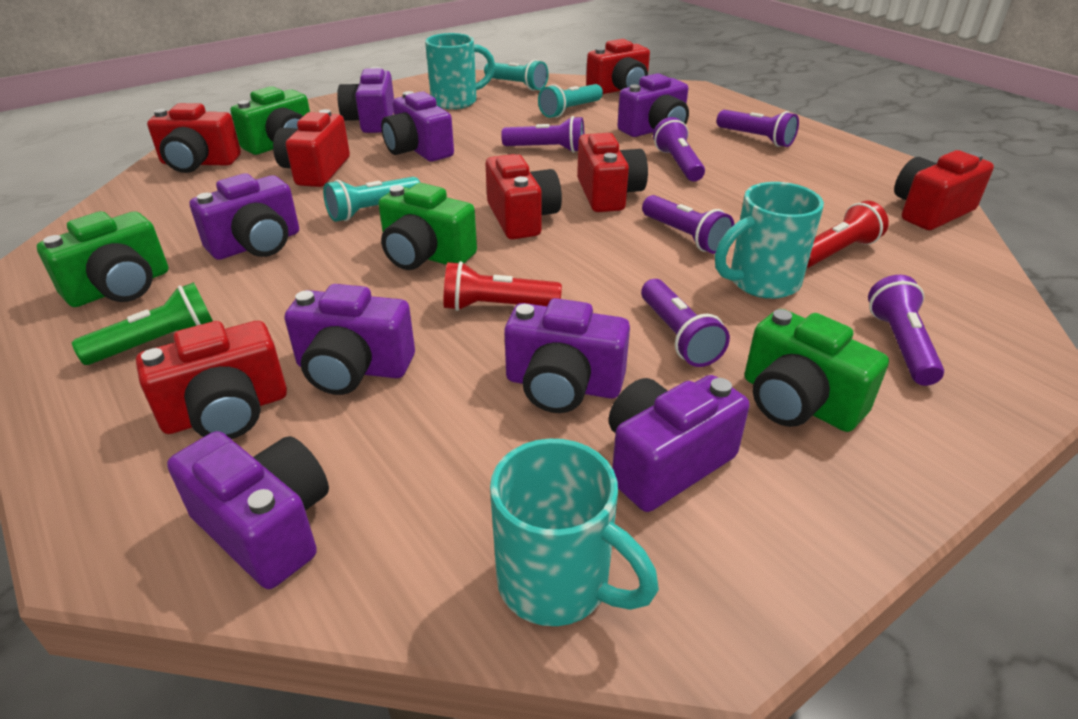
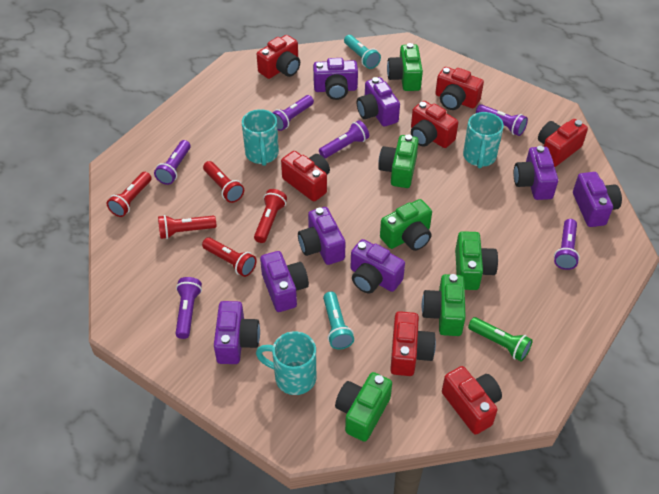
green camera: 4 -> 6
red flashlight: 2 -> 5
turquoise flashlight: 3 -> 2

